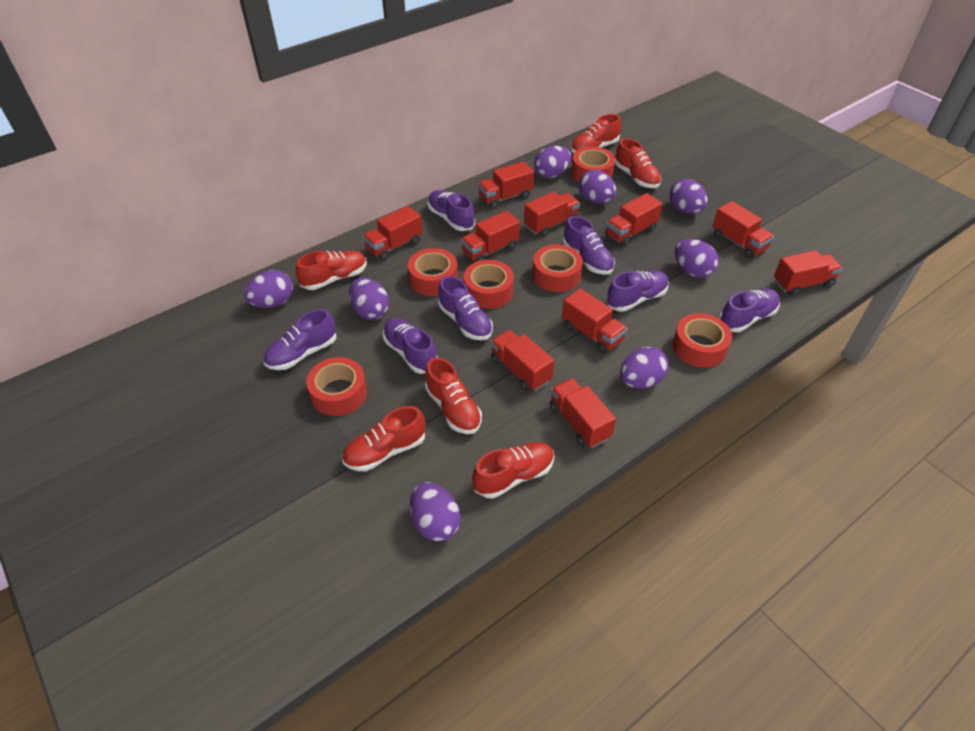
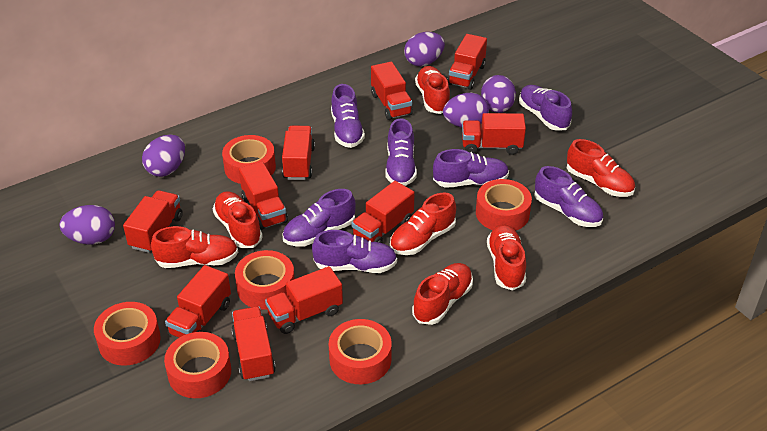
purple egg: 8 -> 5
red shoe: 6 -> 7

